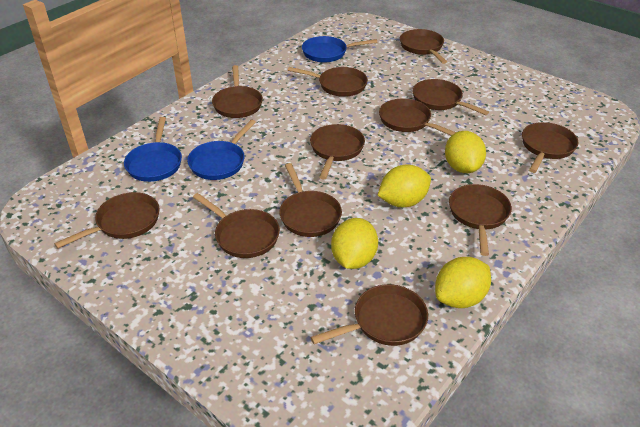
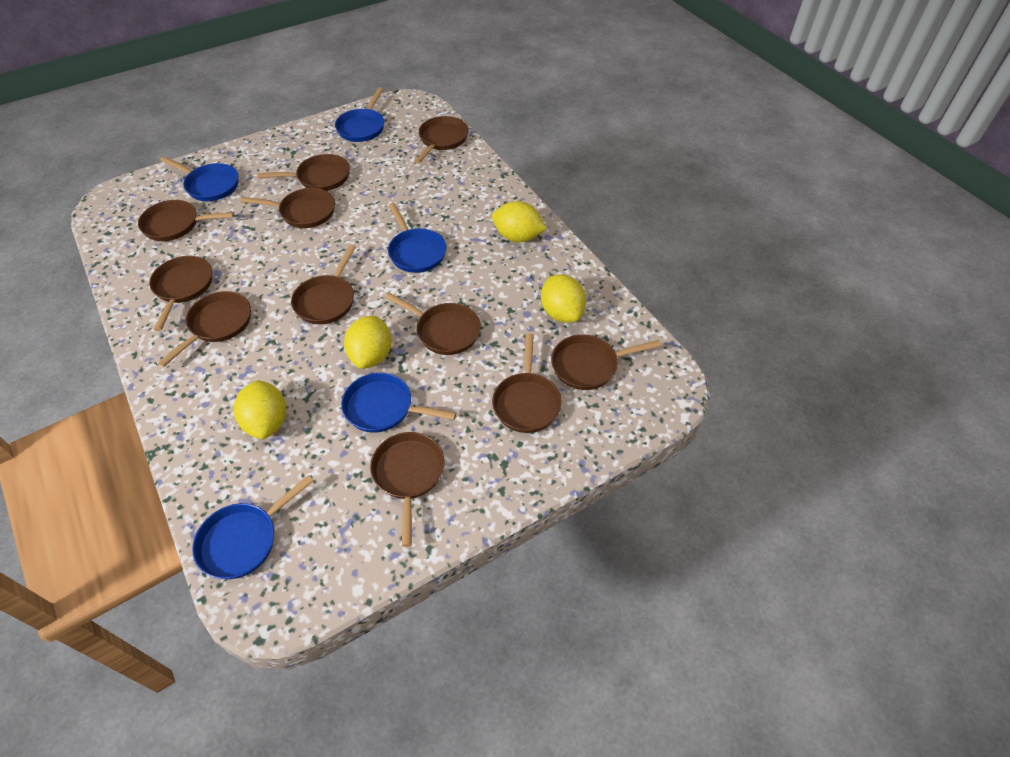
blue pan: 3 -> 5
brown pan: 12 -> 11

